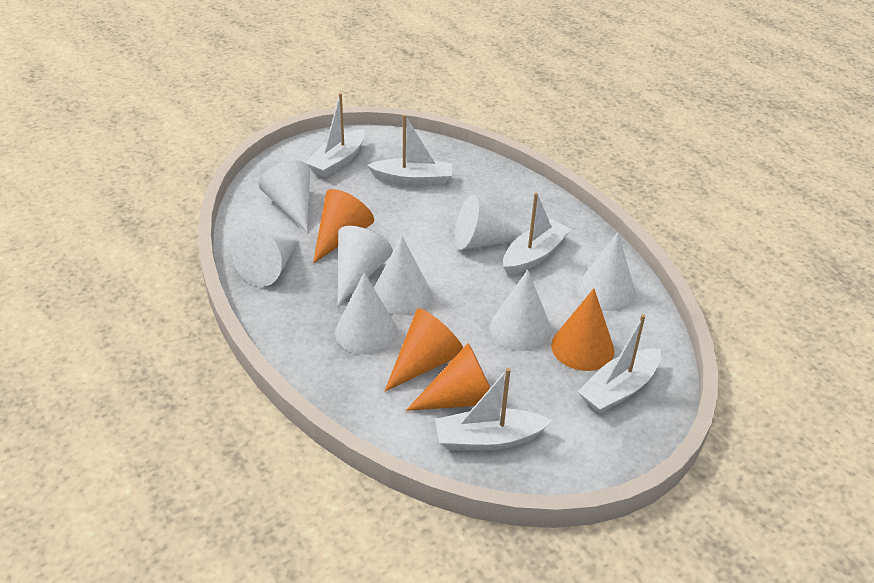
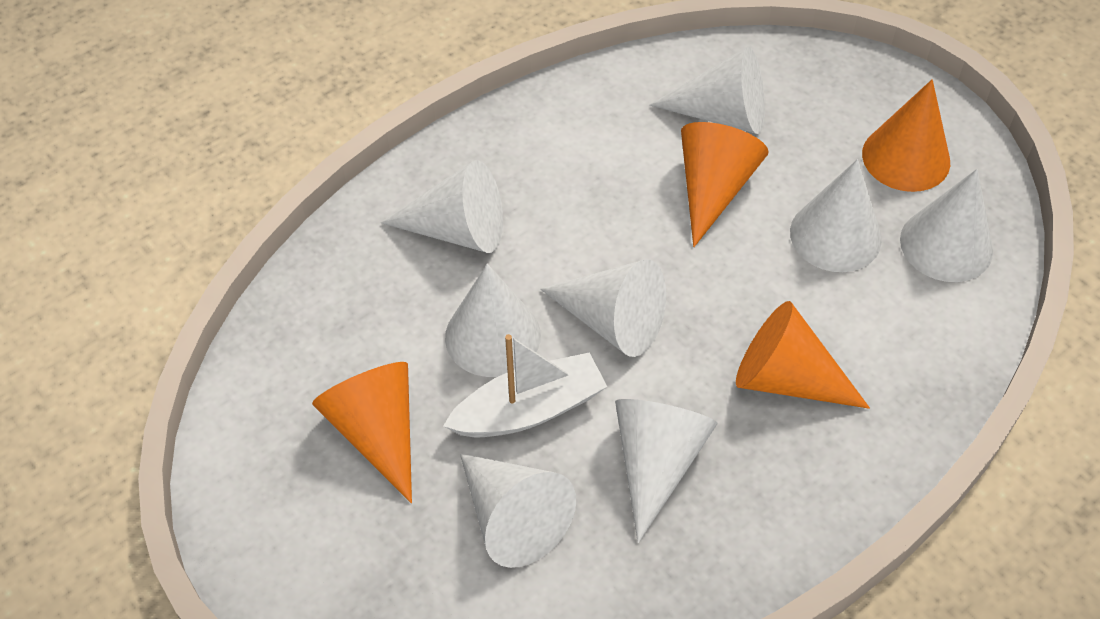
white boat: 5 -> 1

